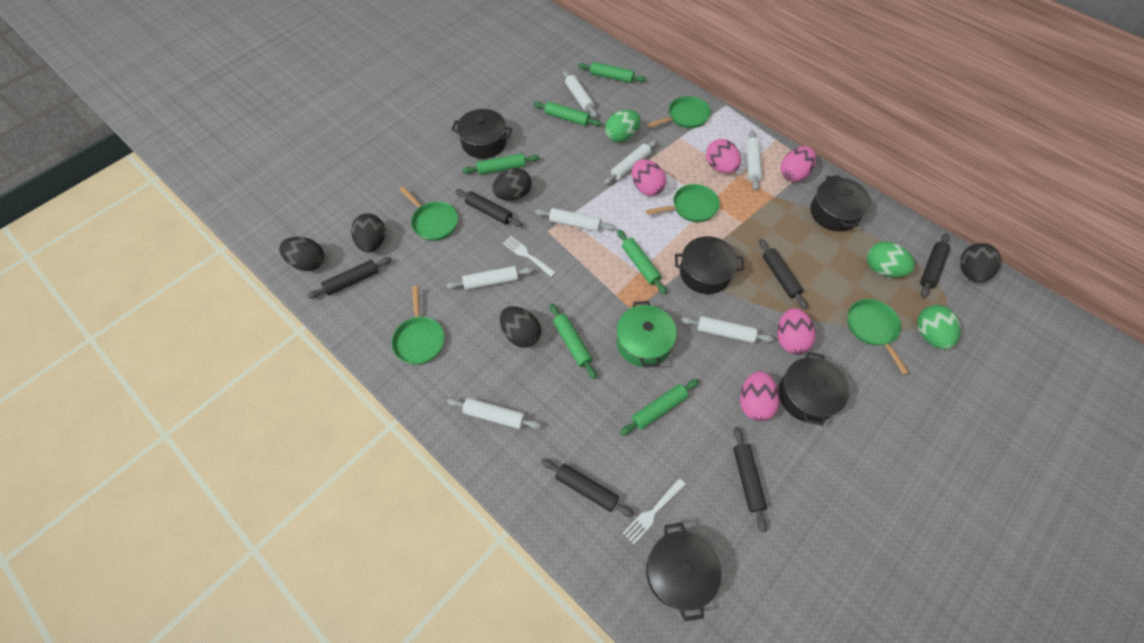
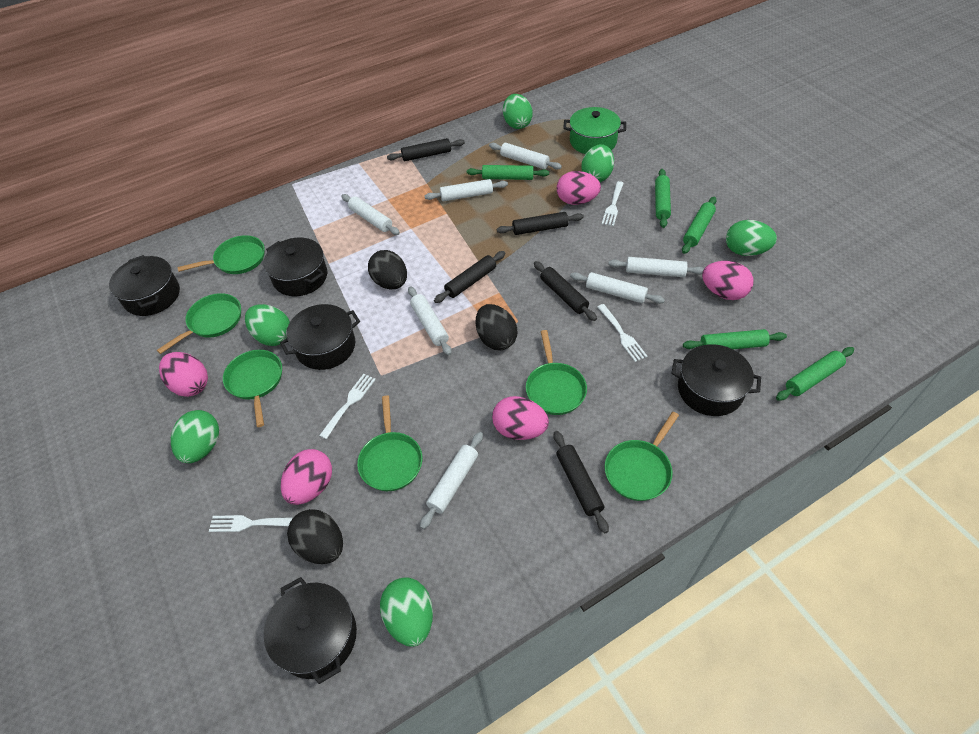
black egg: 5 -> 3
black rolling pin: 6 -> 5
green egg: 3 -> 6
green pan: 5 -> 6
green rolling pin: 6 -> 5
white fork: 2 -> 4

